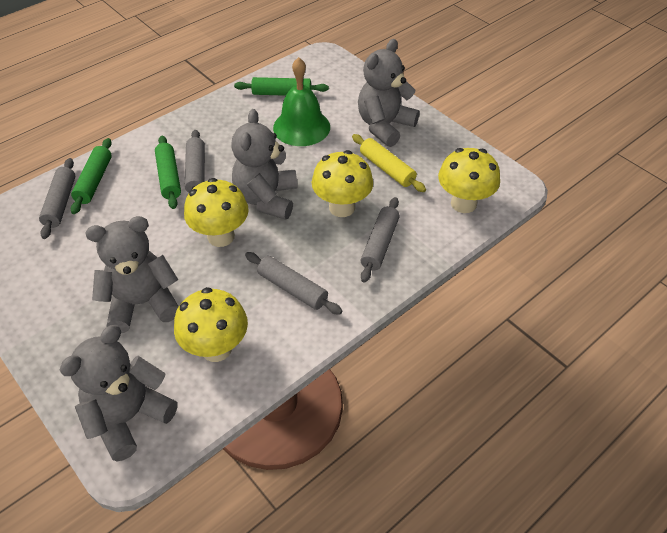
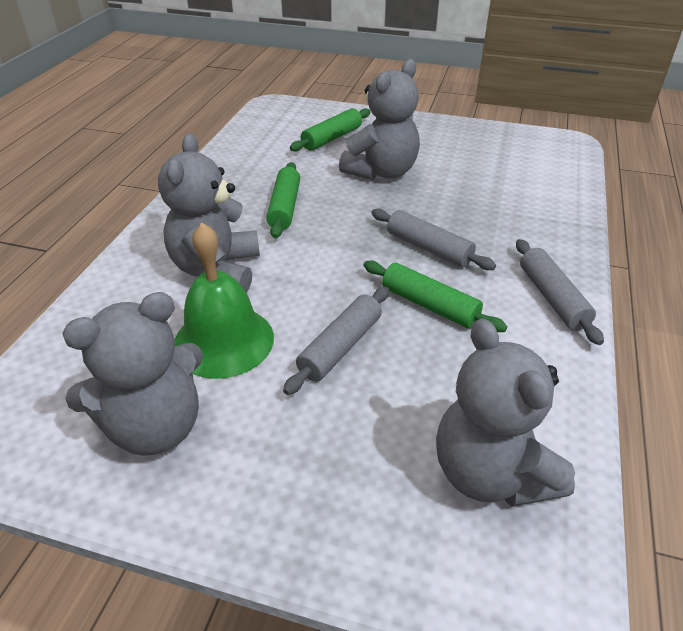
grey rolling pin: 4 -> 3
yellow mushroom: 4 -> 0
yellow rolling pin: 1 -> 0

